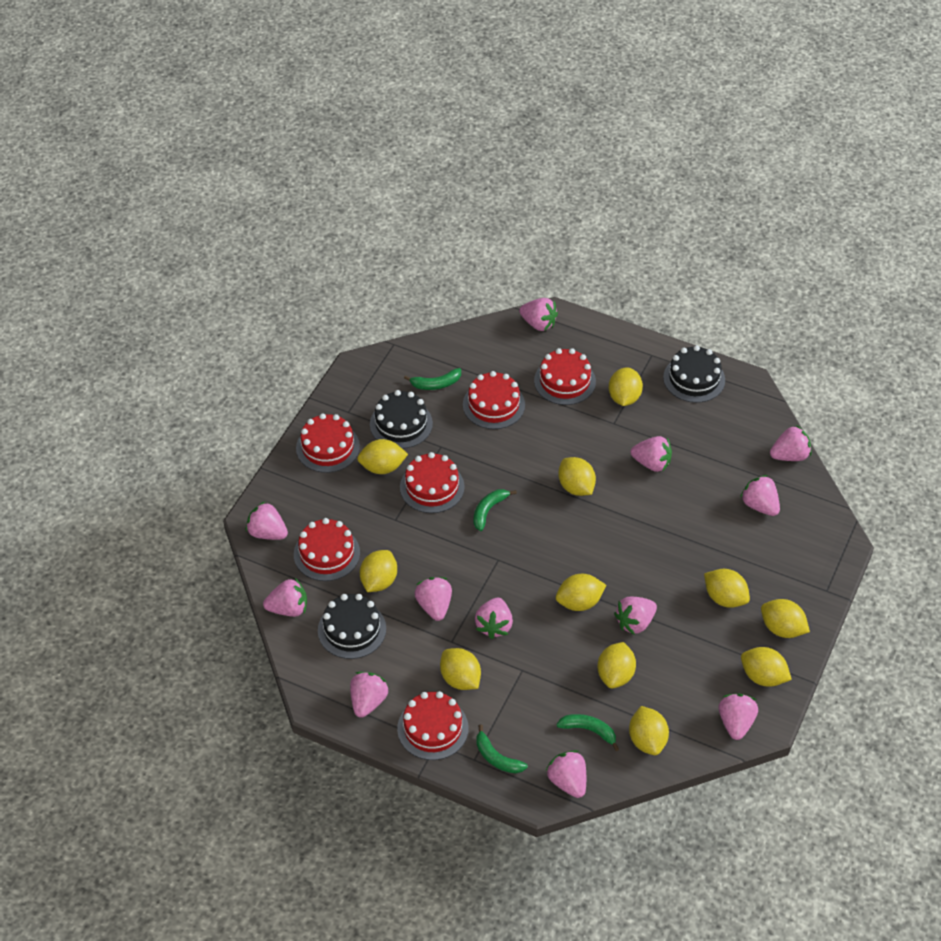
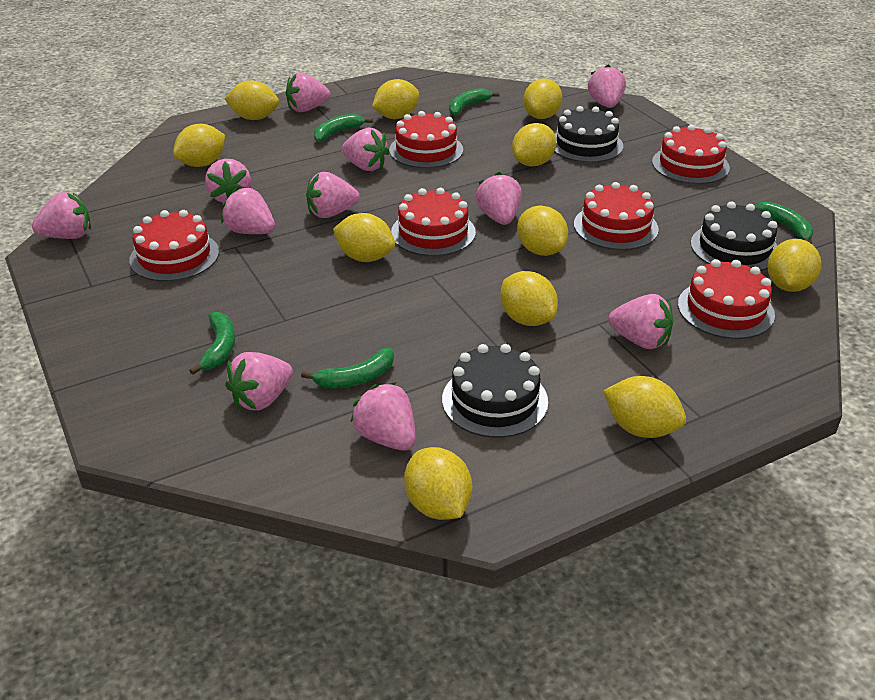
green banana: 4 -> 5
pink strawberry: 12 -> 11

